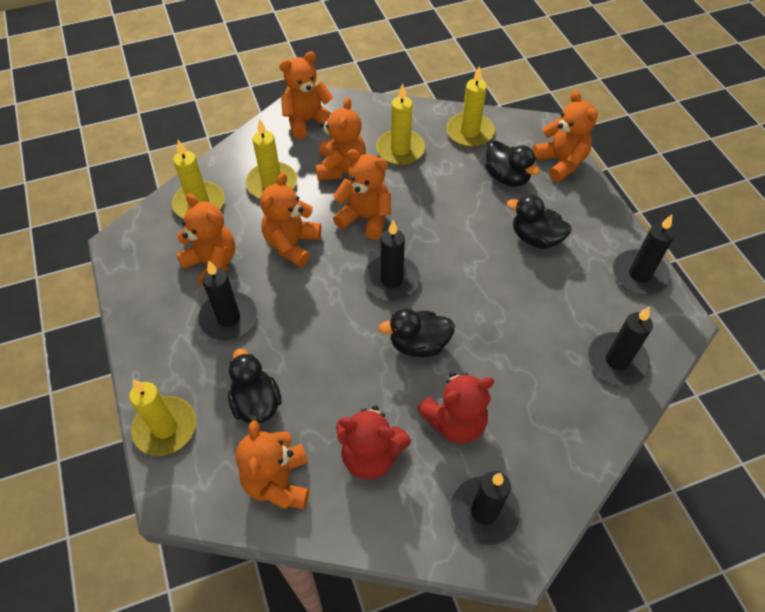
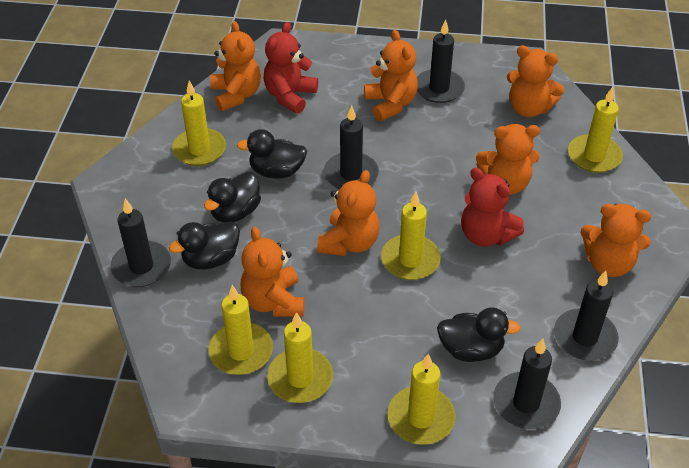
yellow candle: 5 -> 6

